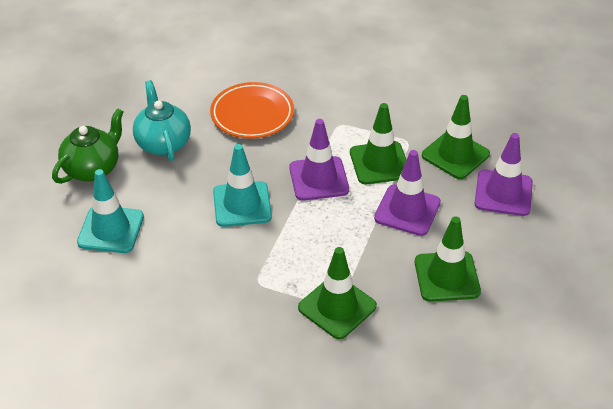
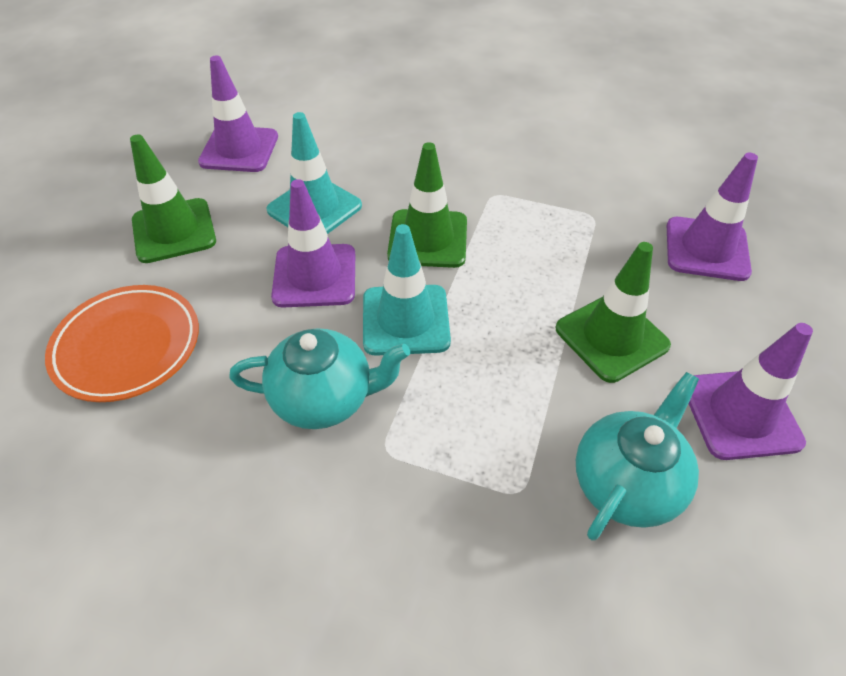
green teapot: 1 -> 0
green traffic cone: 4 -> 3
purple traffic cone: 3 -> 4
turquoise teapot: 1 -> 2

